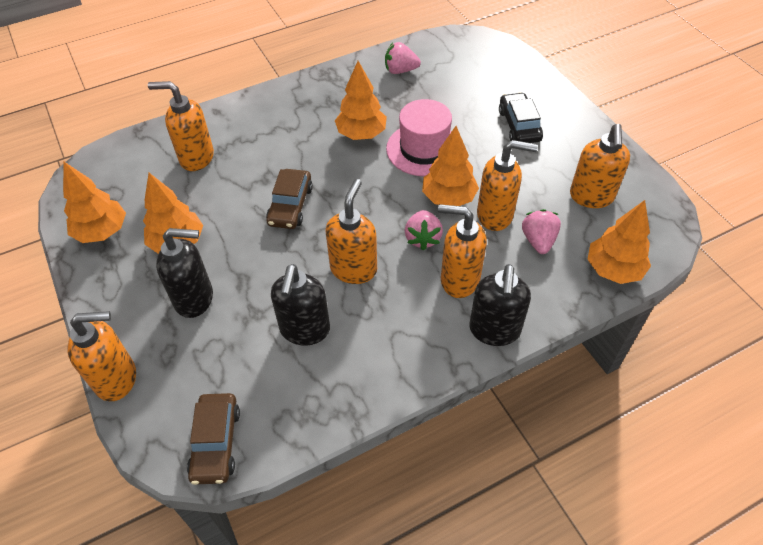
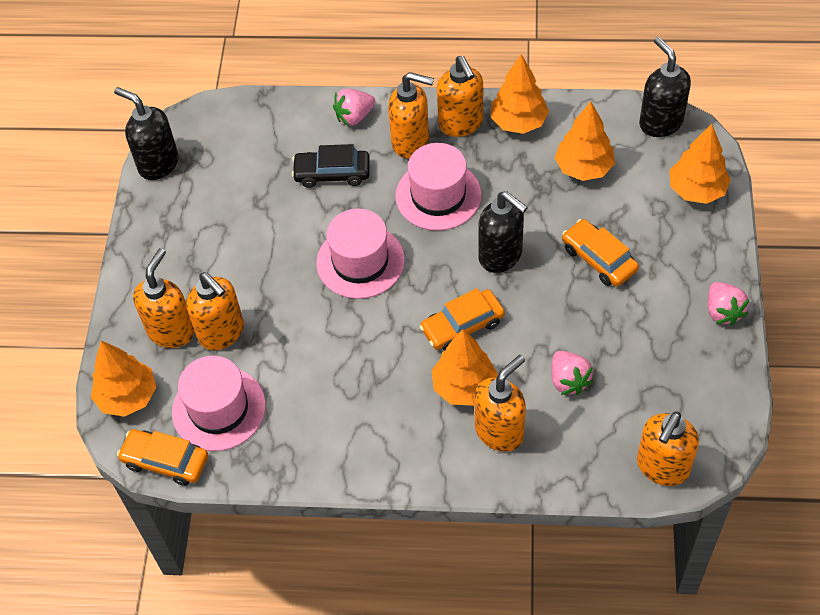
brown car: 2 -> 0
orange car: 0 -> 3
pink hat: 1 -> 3

